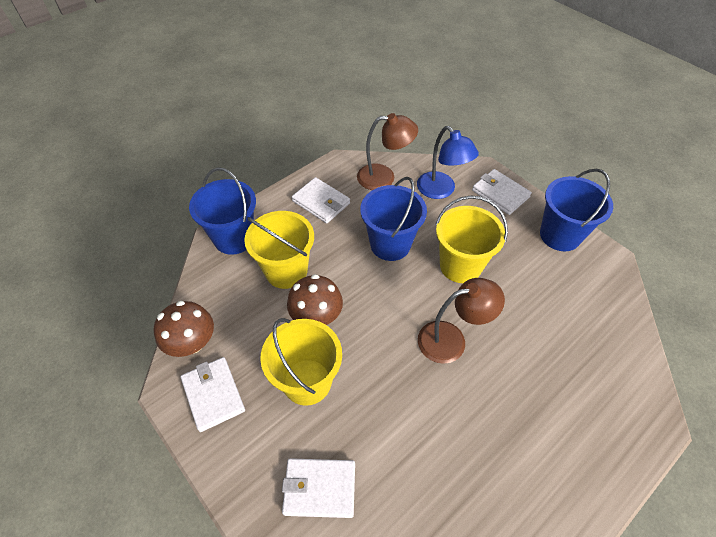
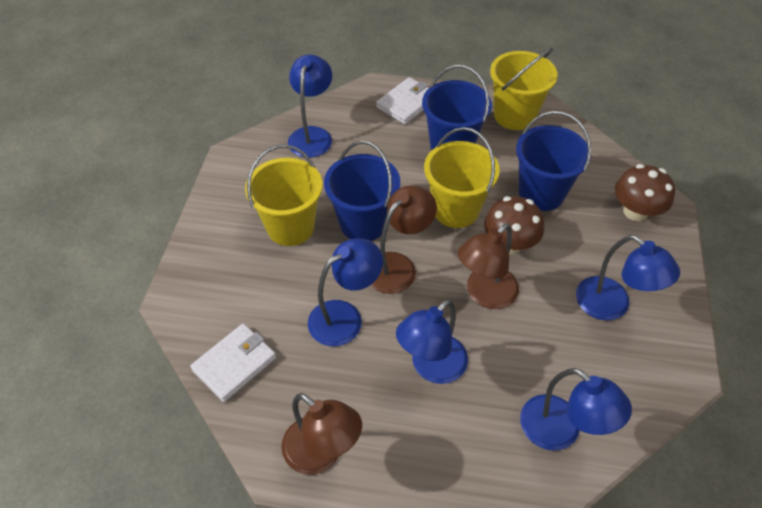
blue lamp: 1 -> 5
brown lamp: 2 -> 3
white wallet: 4 -> 2

